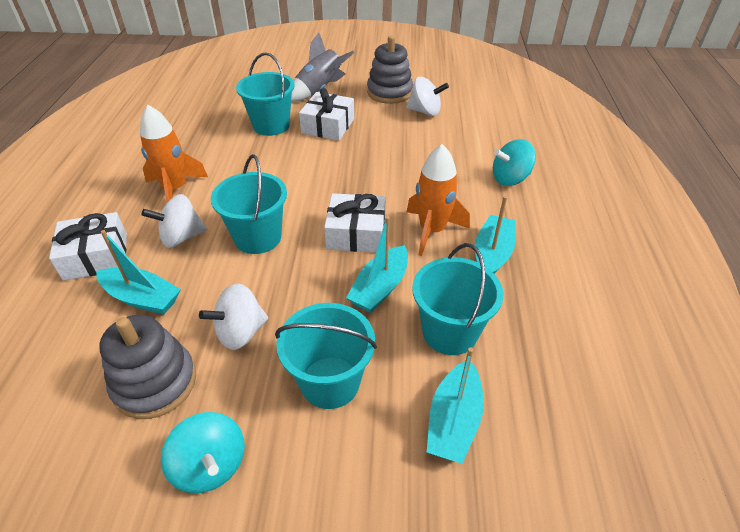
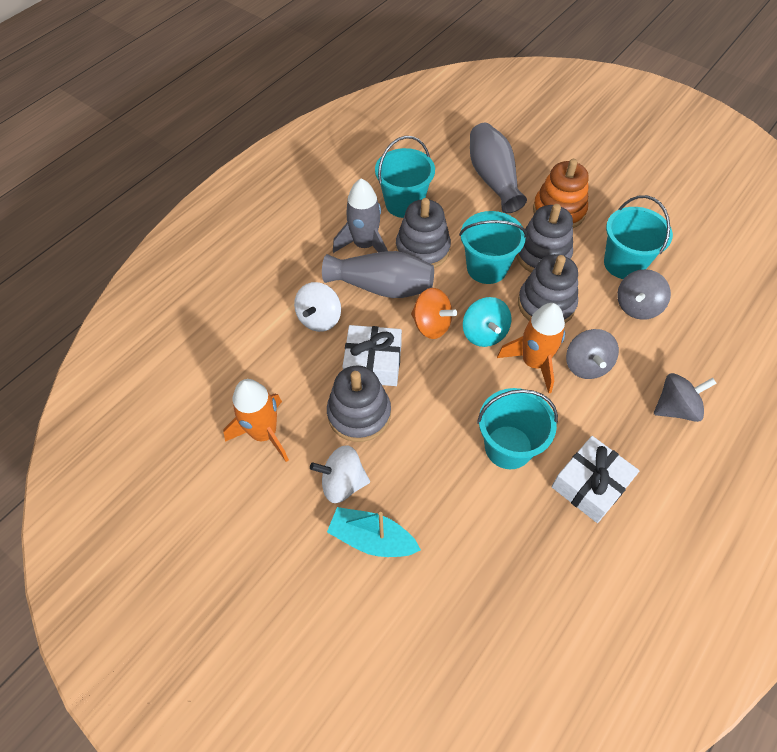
grey spinning top: 0 -> 3
grey stacking toy: 2 -> 4
grey vase: 0 -> 2
orange spinning top: 0 -> 1
orange stacking toy: 0 -> 1
turquoise boat: 4 -> 1
turquoise spinning top: 2 -> 1
white gift: 3 -> 2
white spinning top: 3 -> 2

